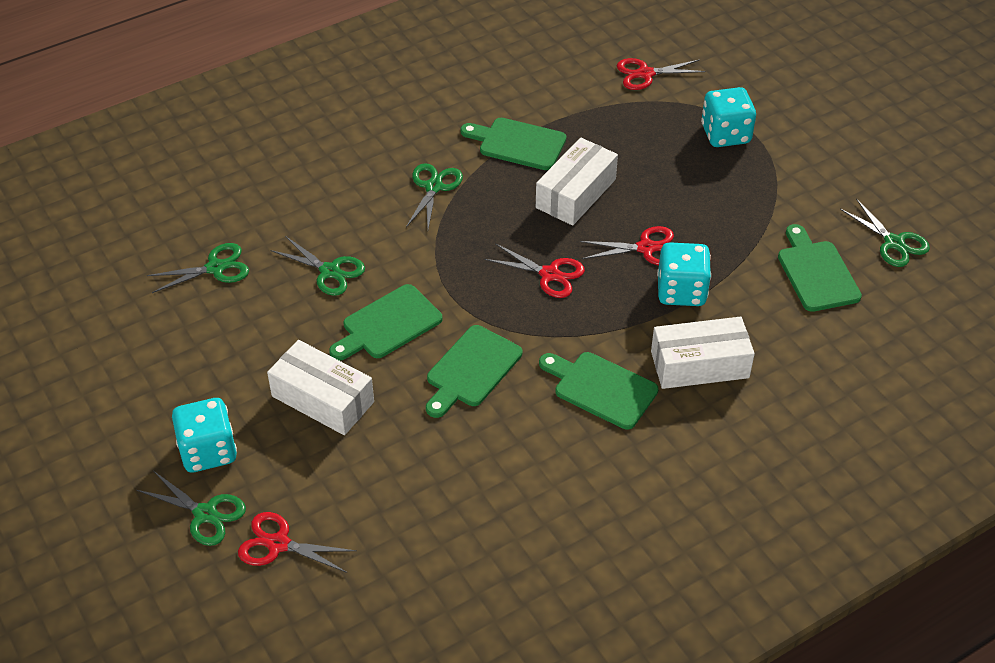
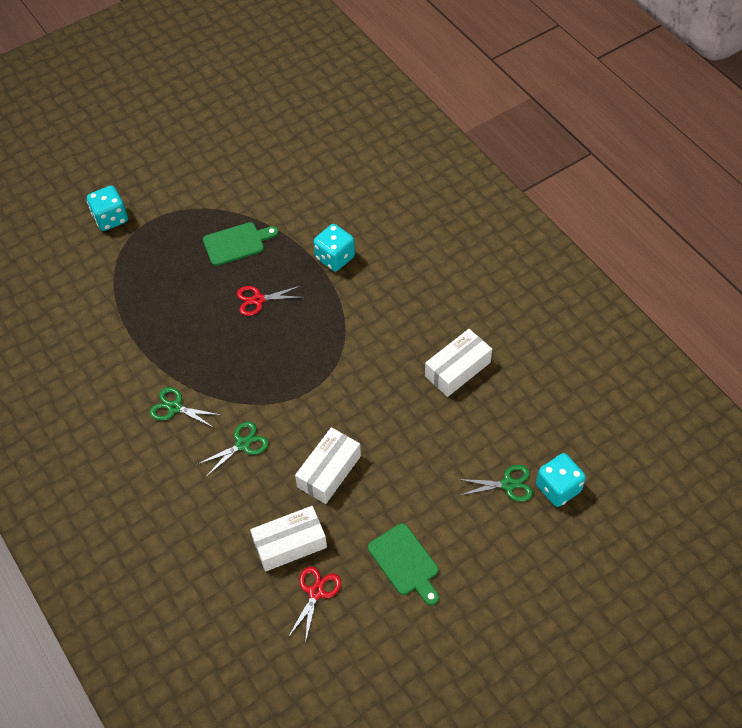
green cutting board: 5 -> 2
green scissors: 5 -> 3
red scissors: 4 -> 2

